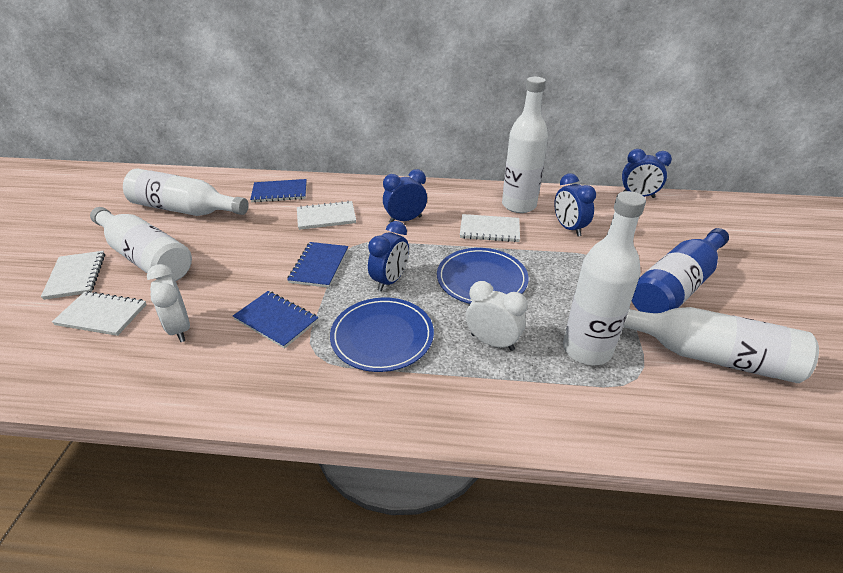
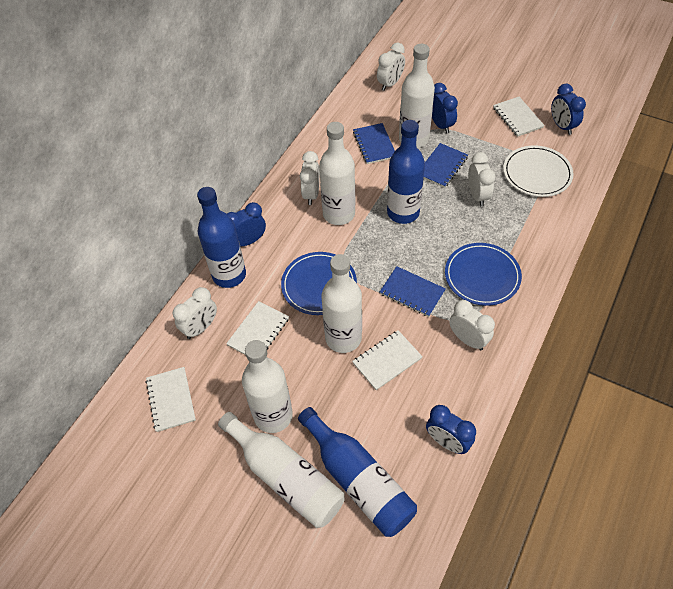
blue bottle: 1 -> 3
white clock: 2 -> 5
white plate: 0 -> 1

